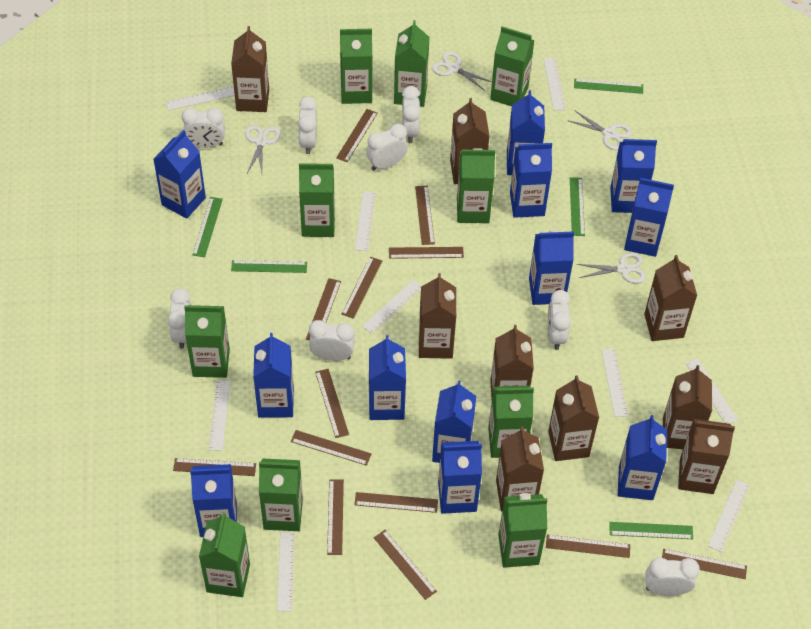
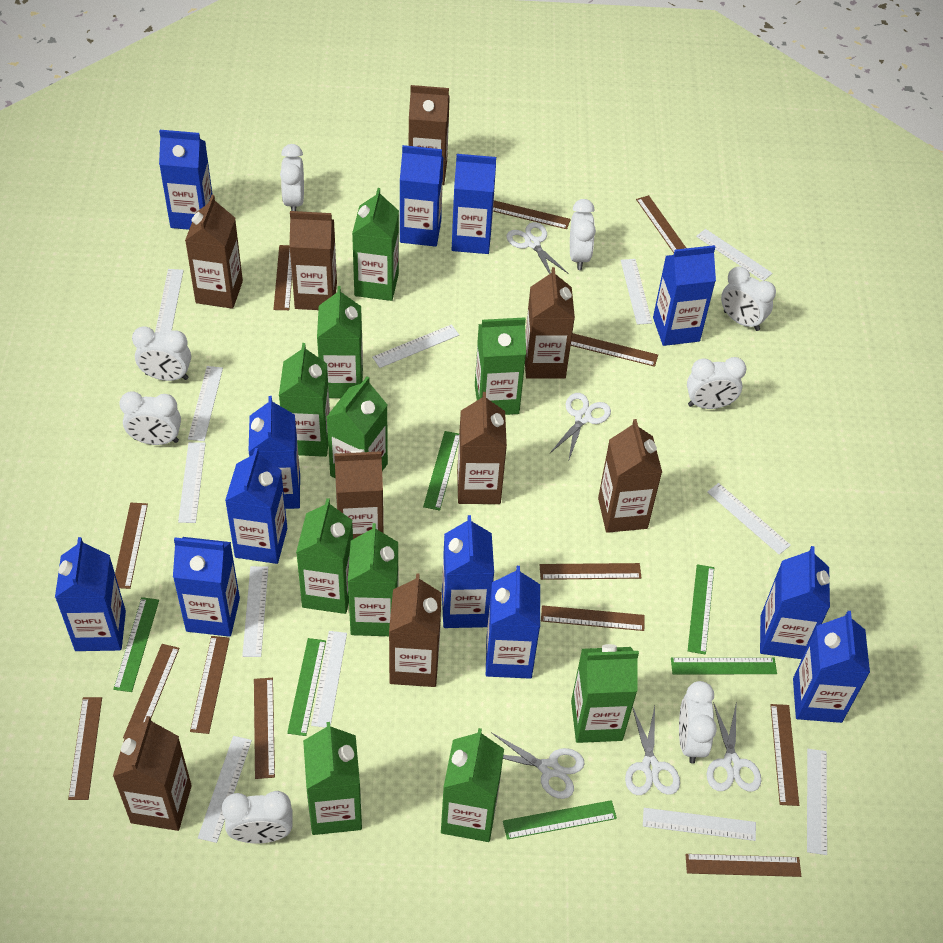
green ruler: 5 -> 6
white ruler: 9 -> 12
white scissors: 4 -> 5

